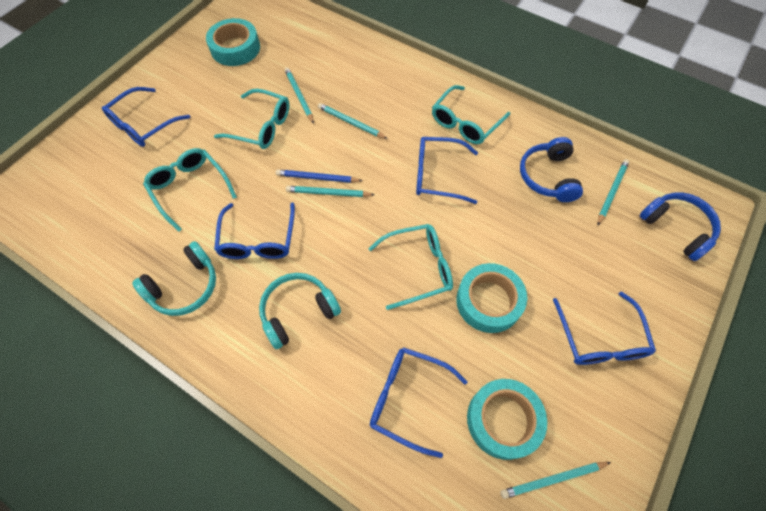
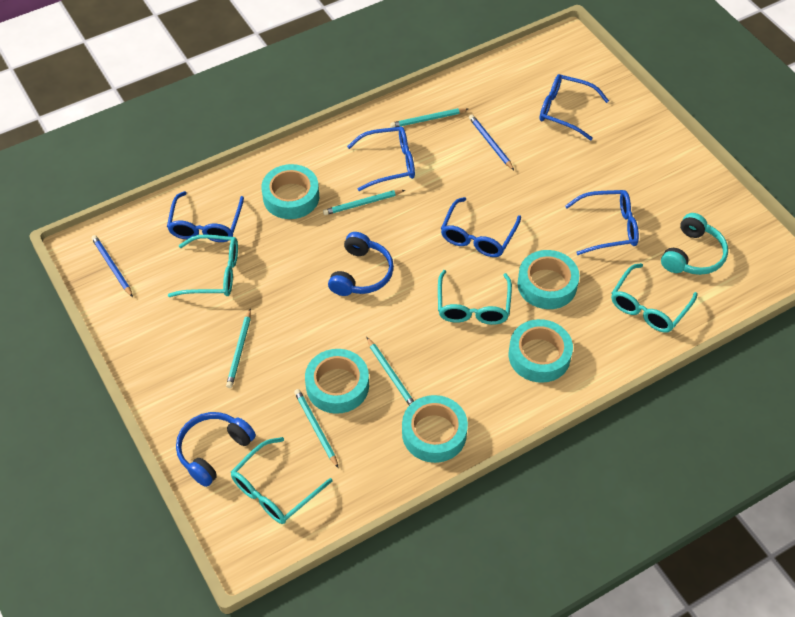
blue pencil: 1 -> 2
turquoise headphones: 2 -> 1
turquoise tape: 3 -> 5

